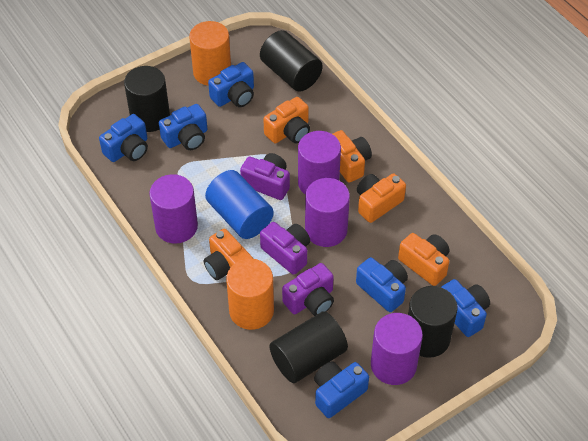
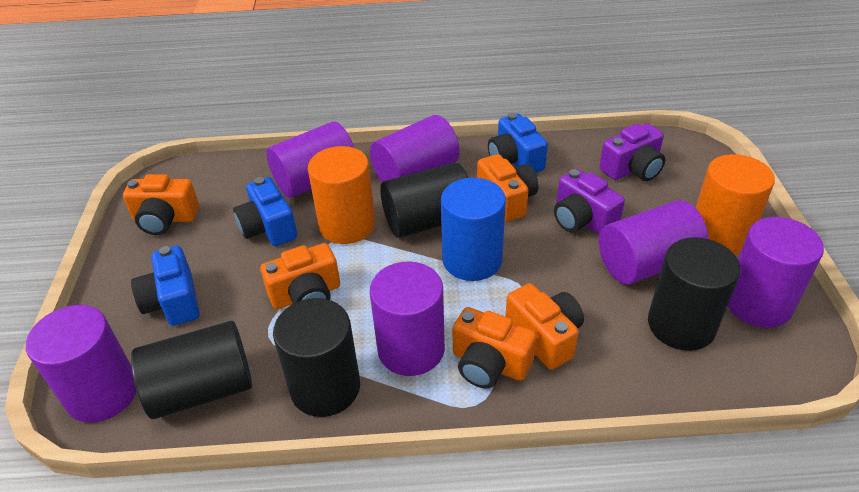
blue camera: 6 -> 3
purple camera: 3 -> 2
purple cylinder: 4 -> 6

